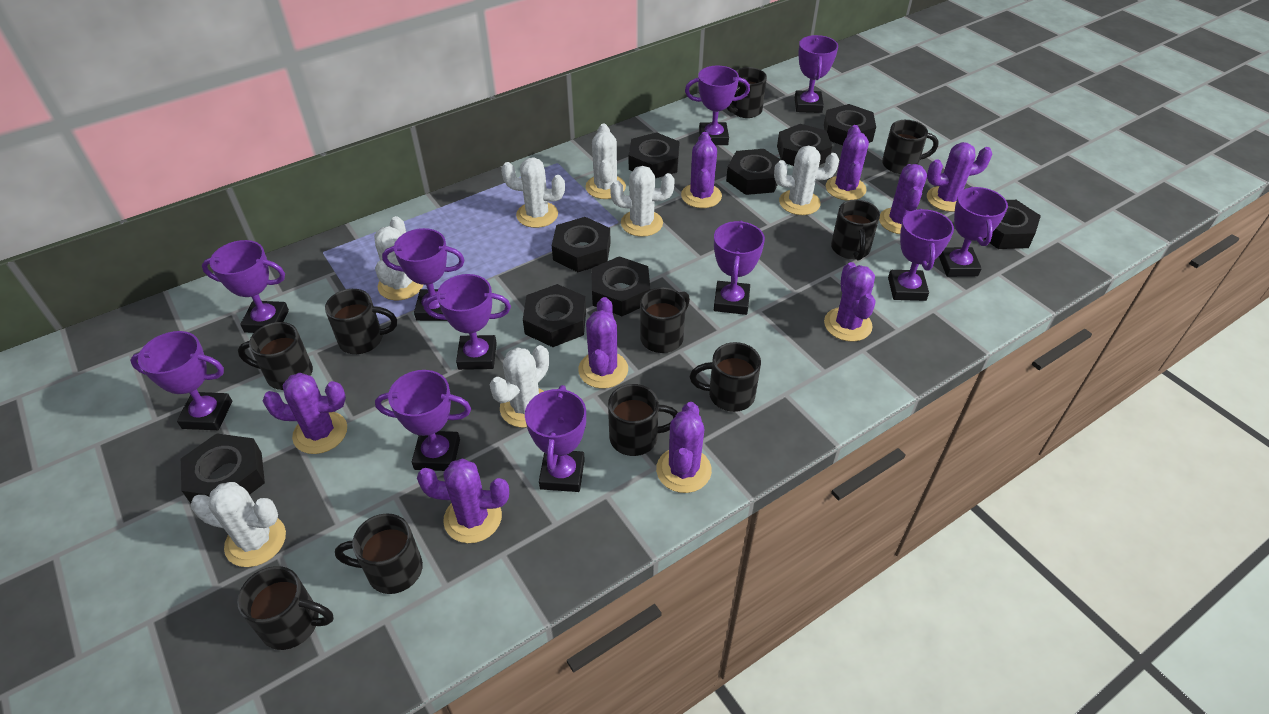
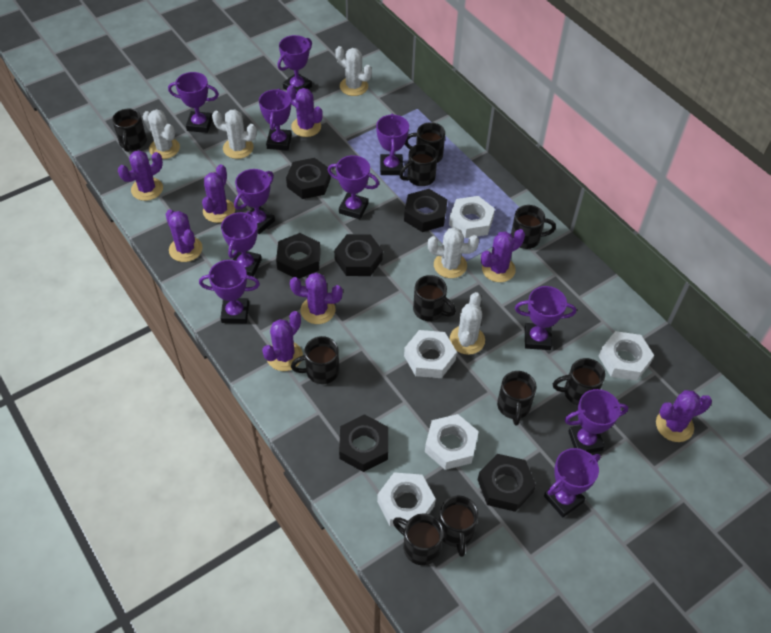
black nut: 9 -> 6
purple cactus: 9 -> 8
white cactus: 7 -> 5
white nut: 0 -> 5

